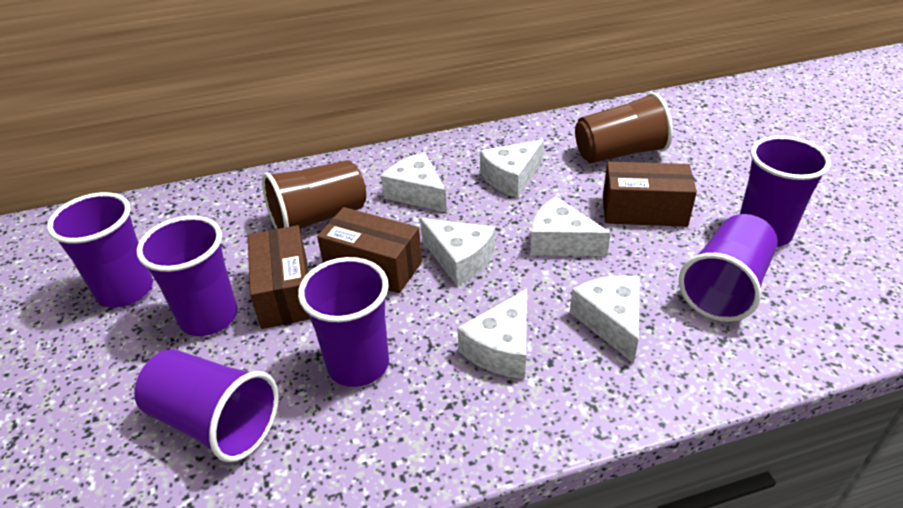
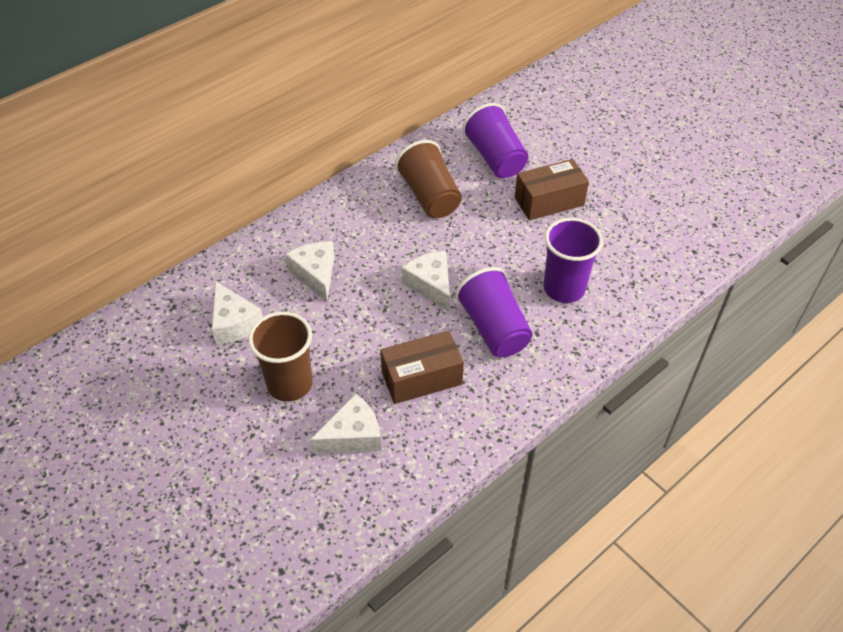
brown box: 3 -> 2
purple cup: 6 -> 3
white cheese: 6 -> 4

